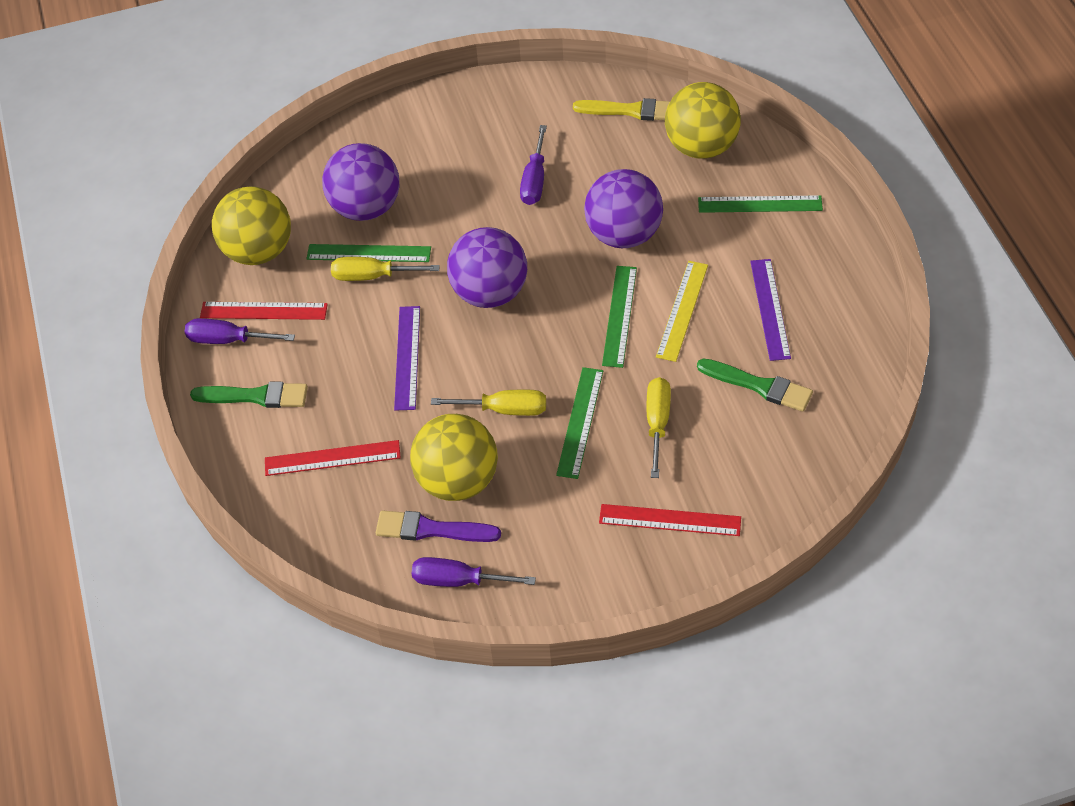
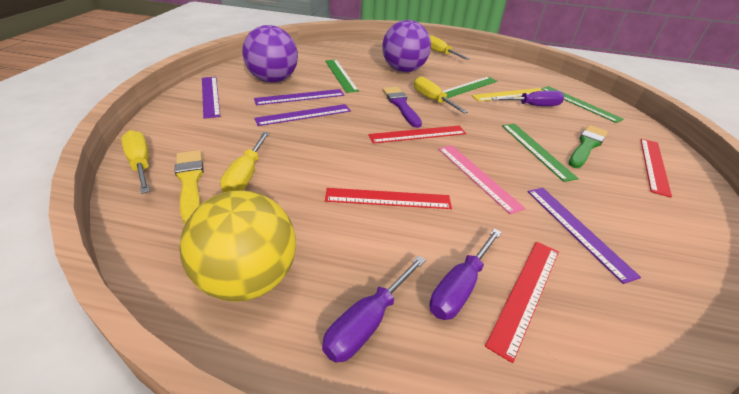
green brush: 2 -> 1
pink ruler: 0 -> 1
purple ball: 3 -> 2
purple ruler: 2 -> 4
red ruler: 3 -> 4
yellow ball: 3 -> 1
yellow screwdriver: 3 -> 4

